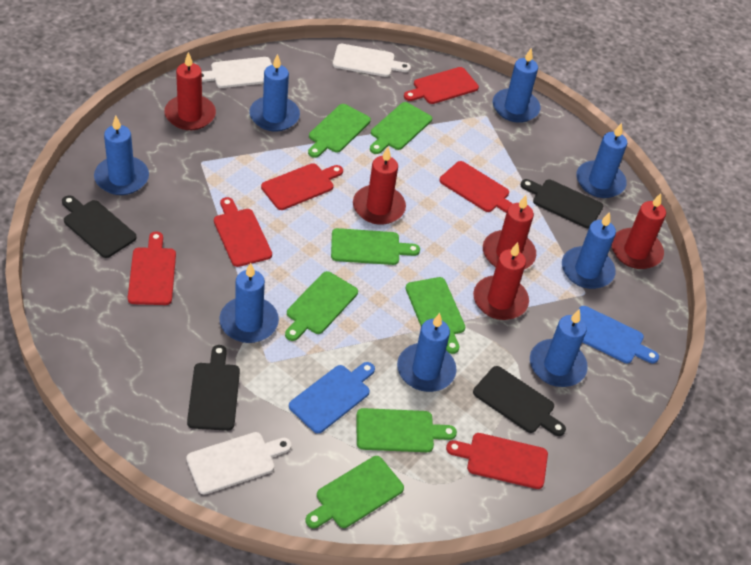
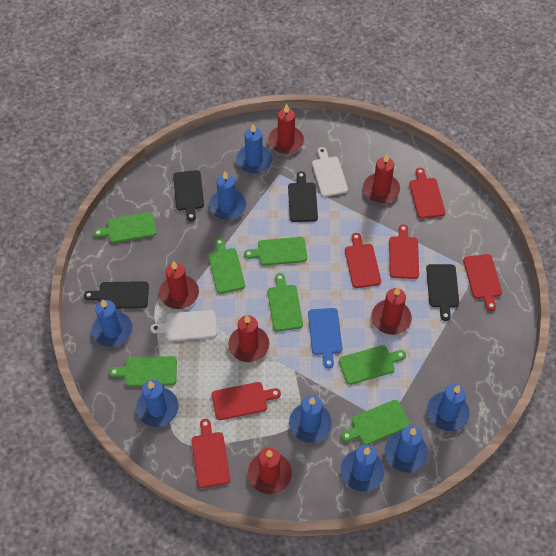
blue cutting board: 2 -> 1
red candle: 5 -> 6
white cutting board: 3 -> 2

